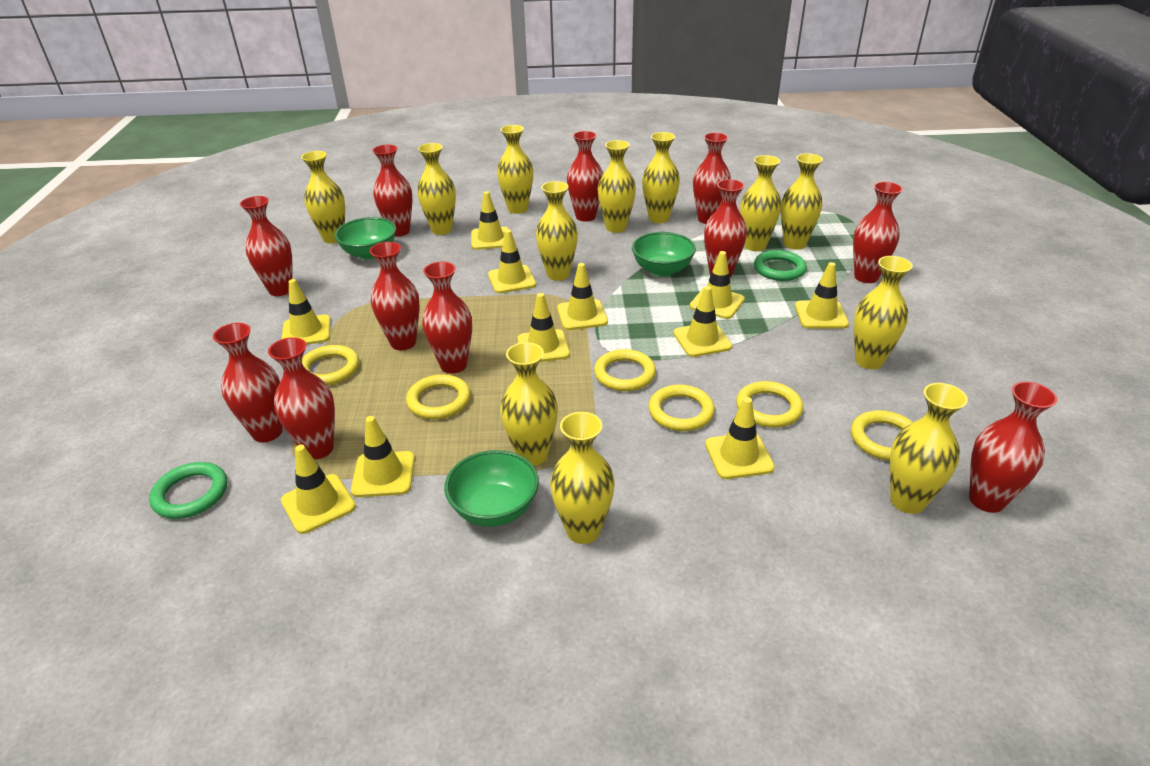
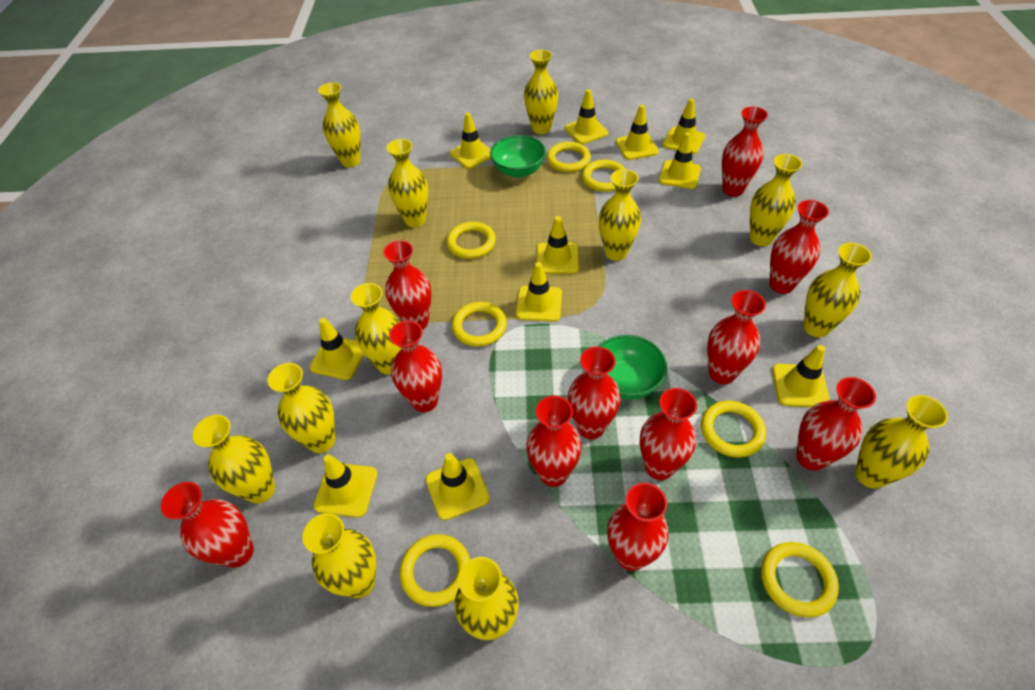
green bowl: 3 -> 2
green ring: 2 -> 0
yellow ring: 6 -> 7

